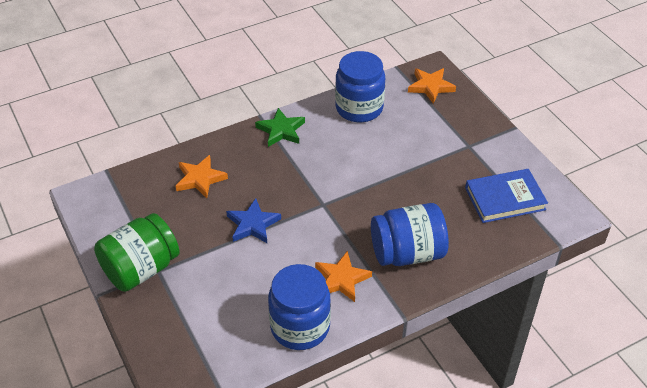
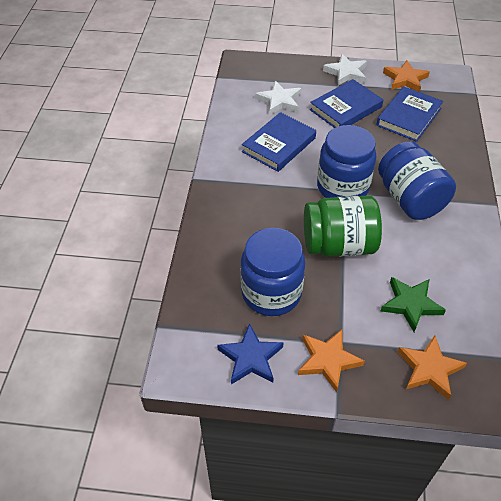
blue book: 1 -> 3
white star: 0 -> 2

